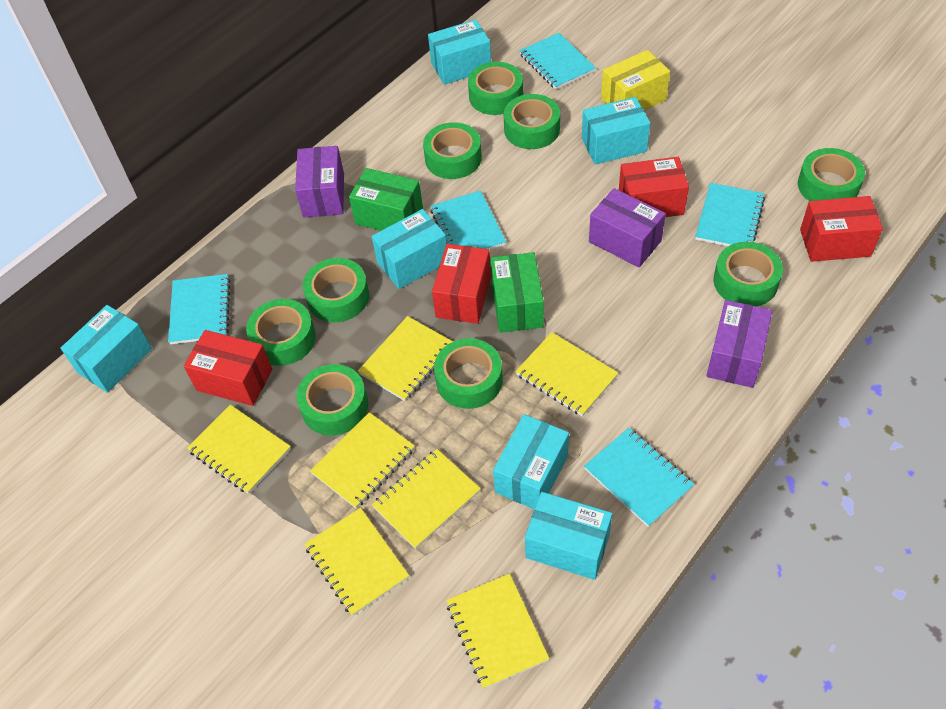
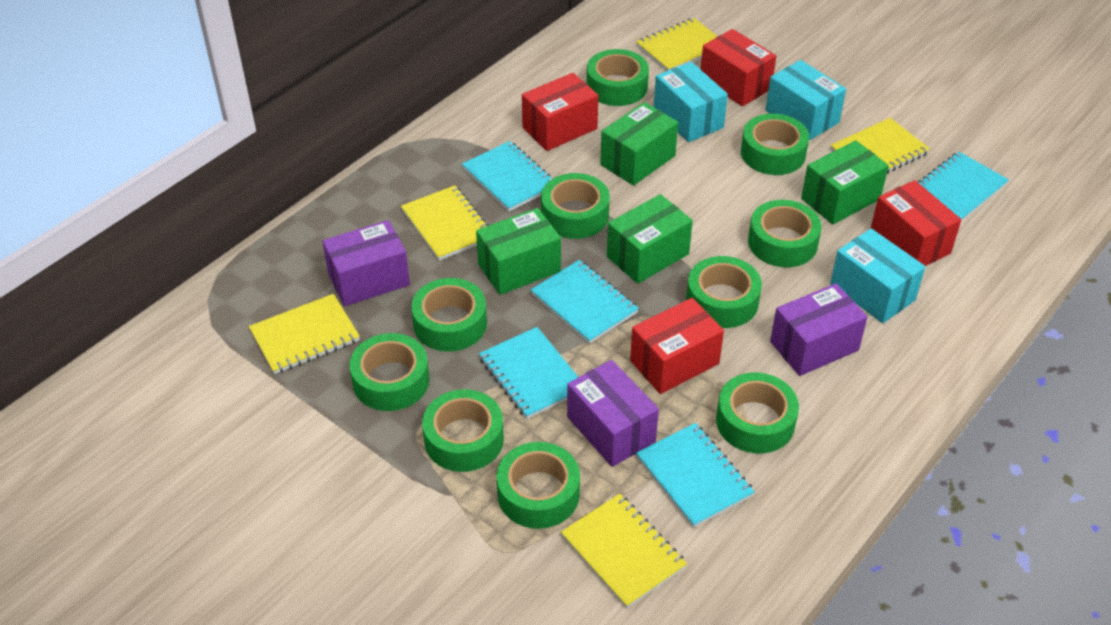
green box: 2 -> 4
green tape: 9 -> 10
turquoise box: 6 -> 3
yellow box: 1 -> 0
yellow notebook: 7 -> 5

